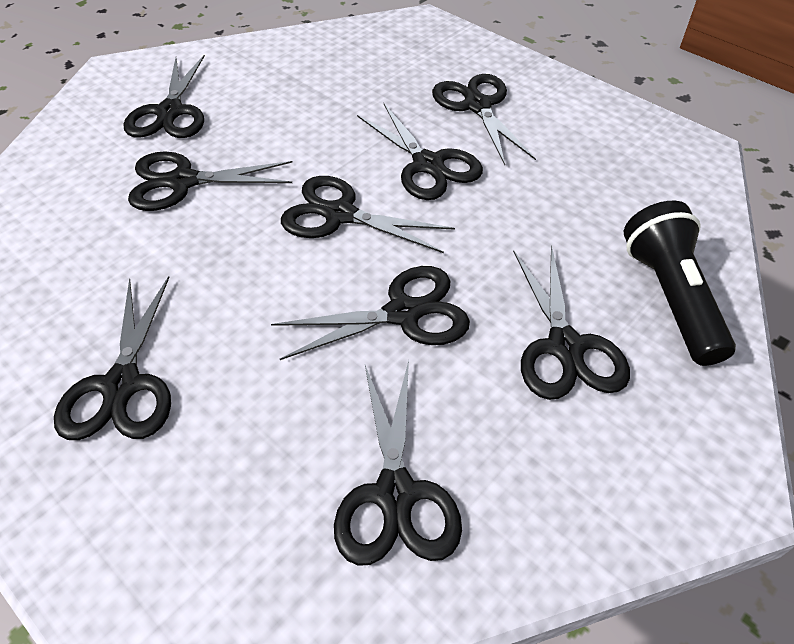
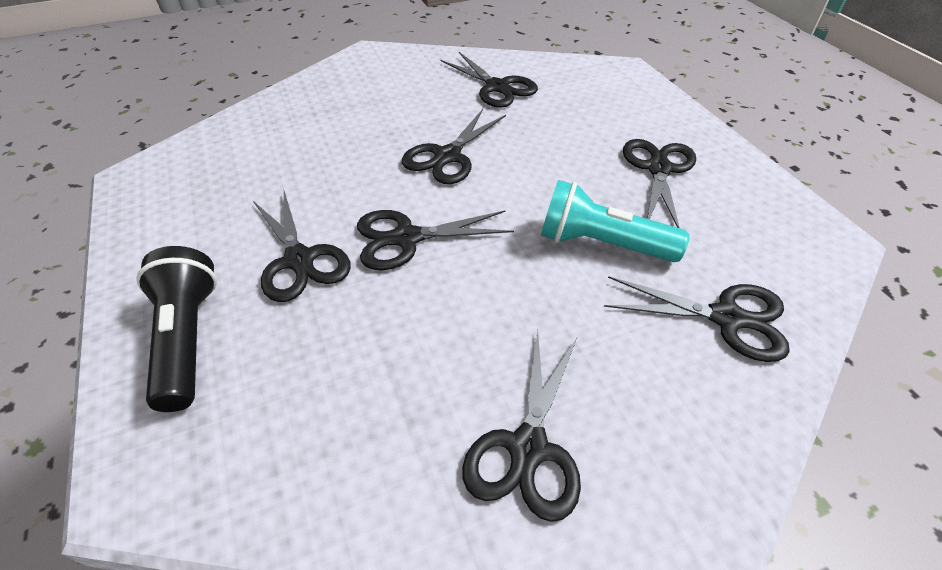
black scissors: 9 -> 7
turquoise flashlight: 0 -> 1

